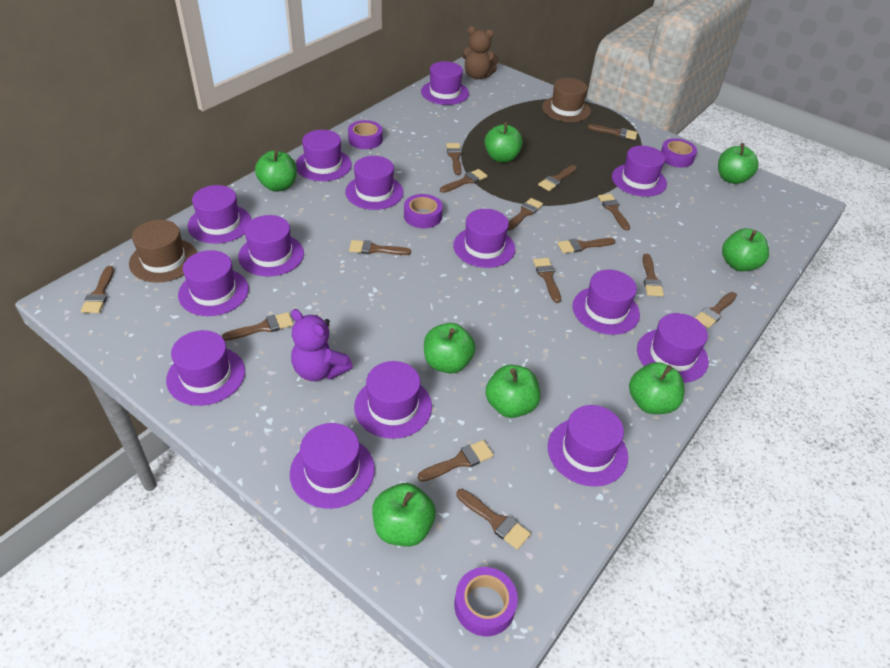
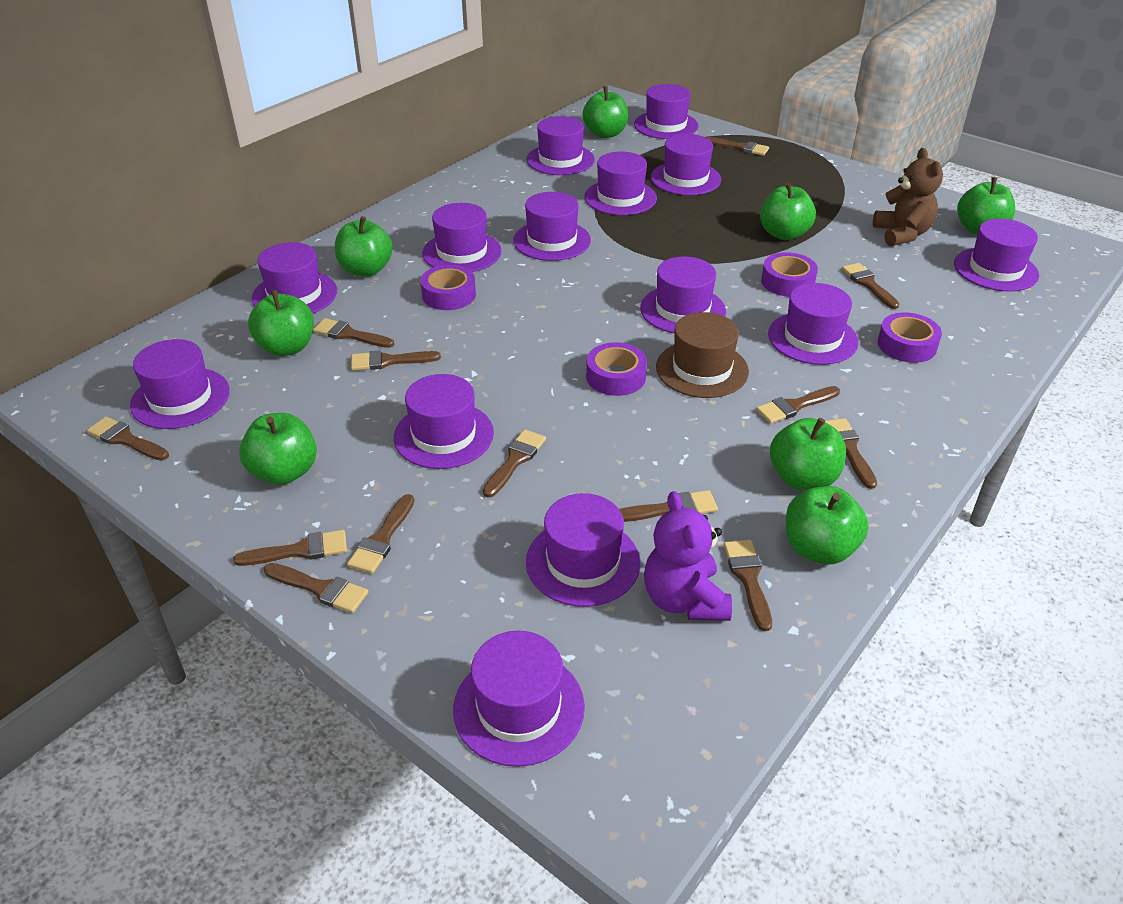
brown brush: 15 -> 13
brown hat: 2 -> 1

